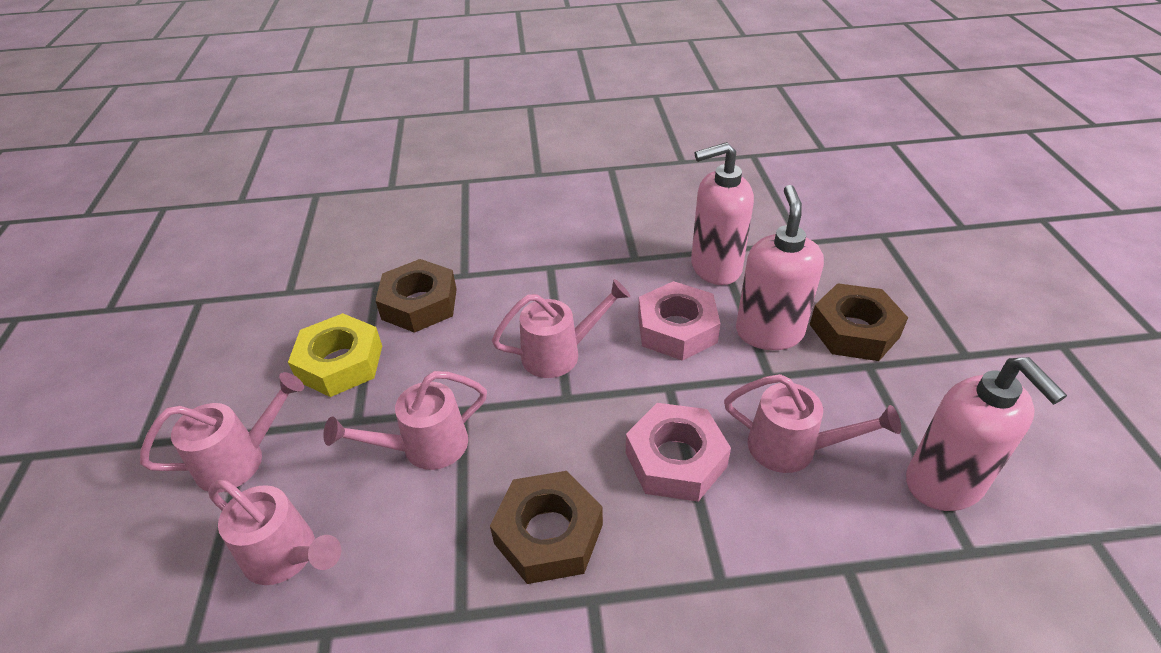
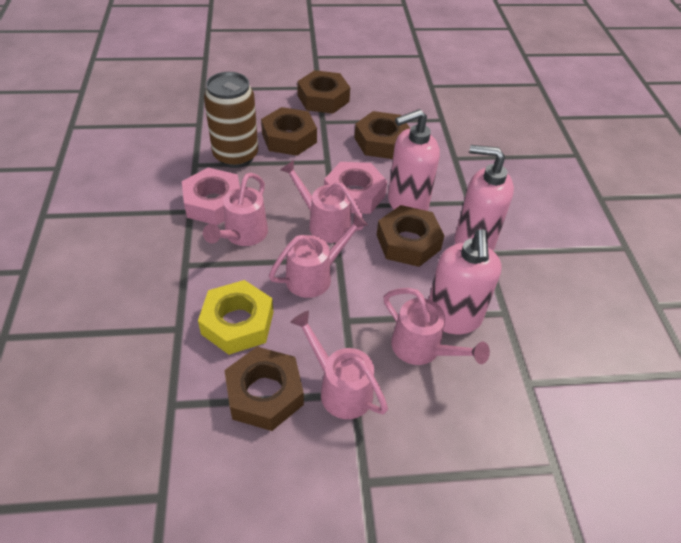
brown can: 0 -> 1
brown nut: 3 -> 5

